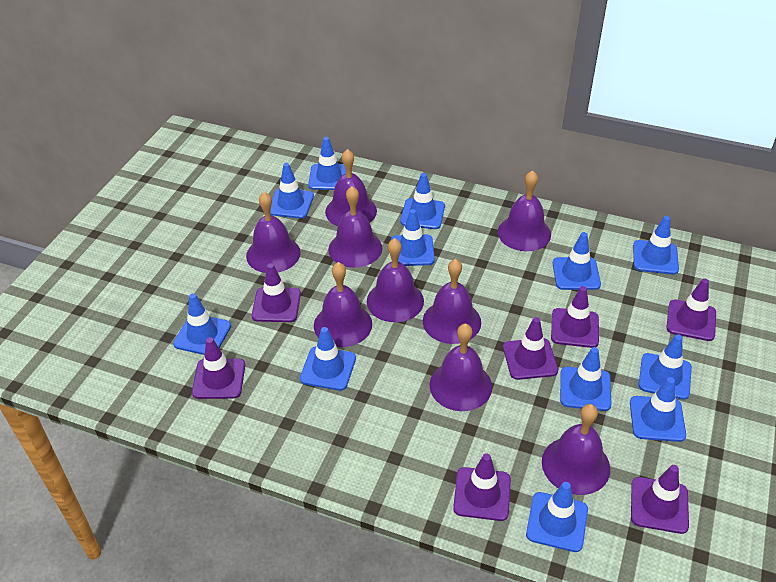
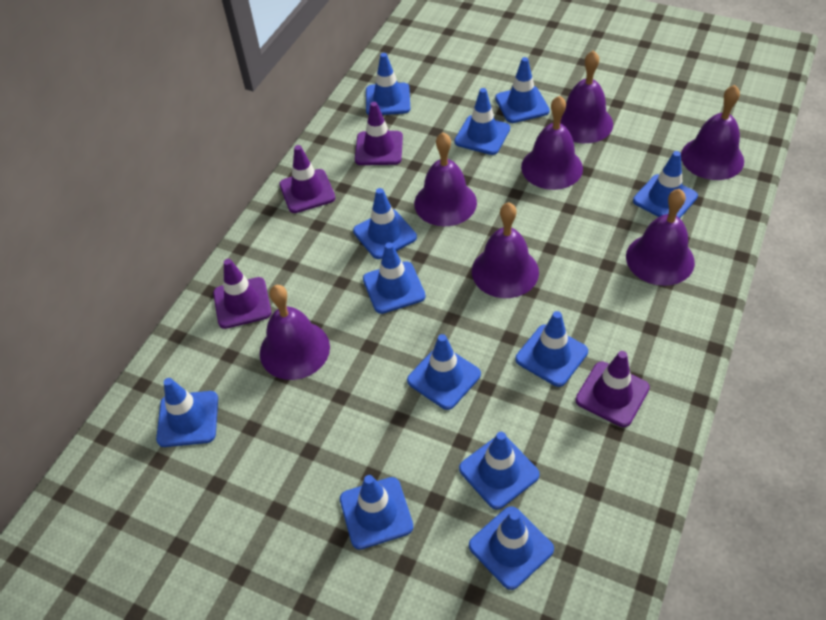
purple bell: 9 -> 7
purple traffic cone: 7 -> 4

